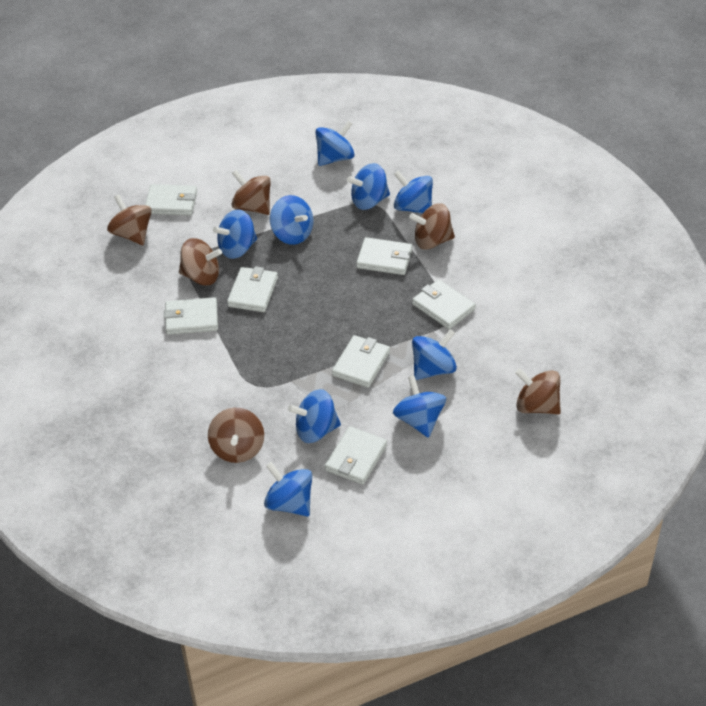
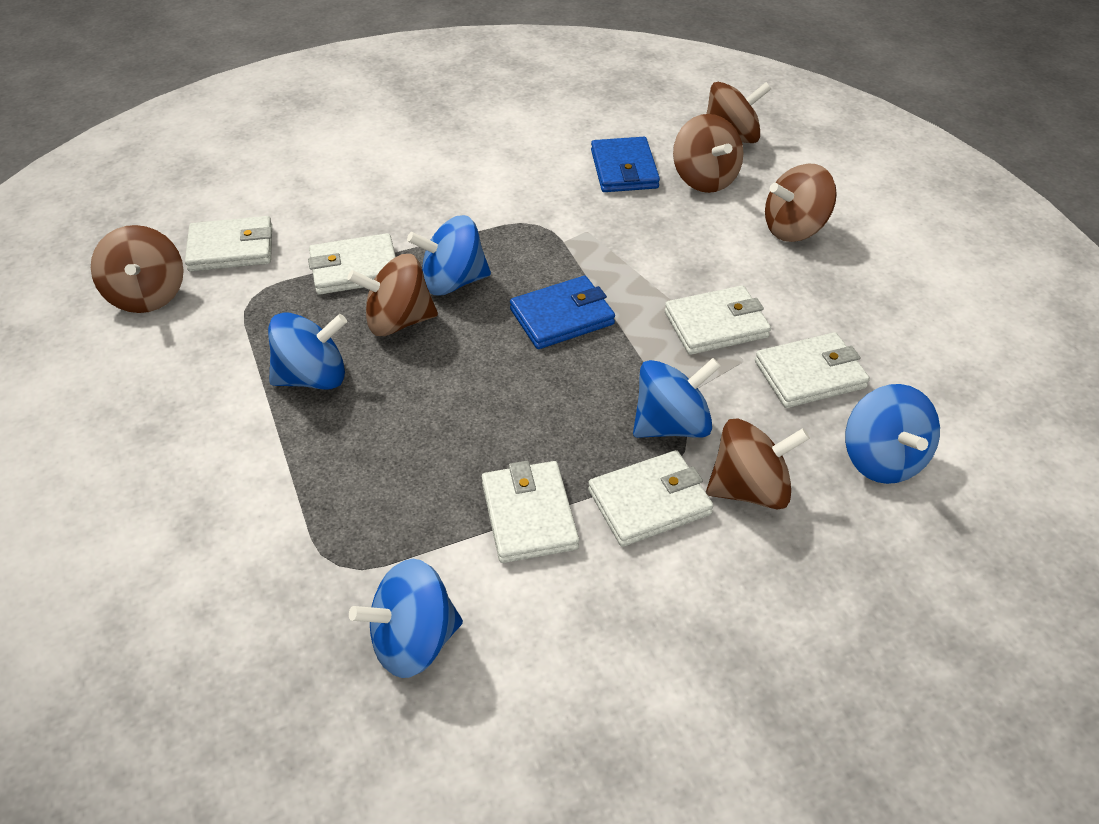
blue spinning top: 9 -> 5
blue wallet: 0 -> 2
white wallet: 7 -> 6

